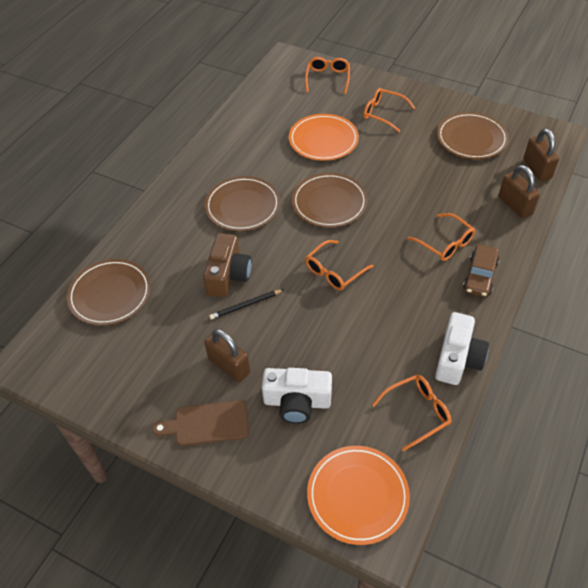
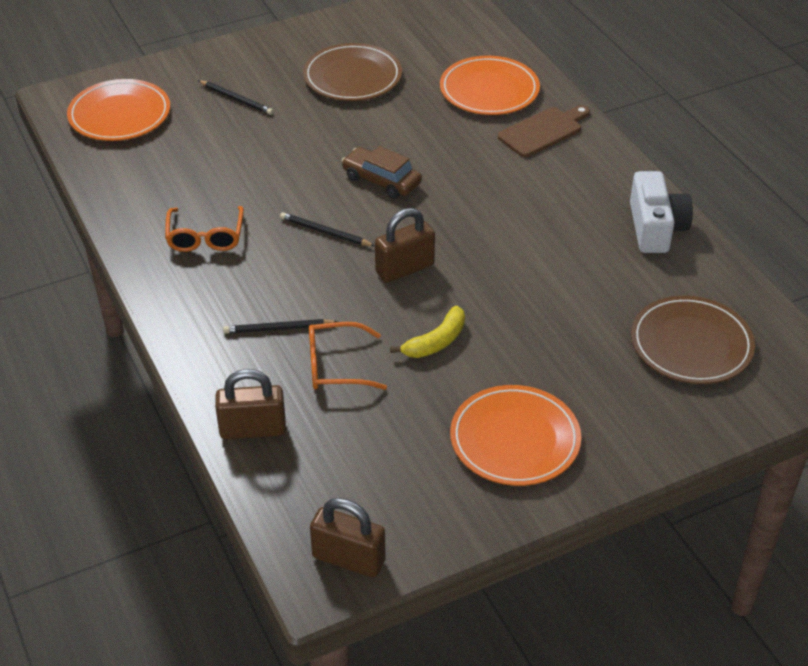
black pencil: 1 -> 3
brown camera: 1 -> 0
brown plate: 4 -> 2
orange glasses: 5 -> 2
orange plate: 2 -> 3
white camera: 2 -> 1
yellow banana: 0 -> 1

